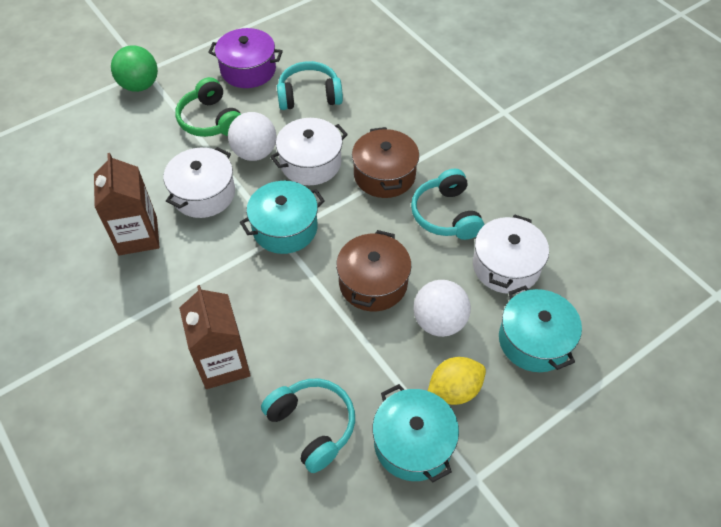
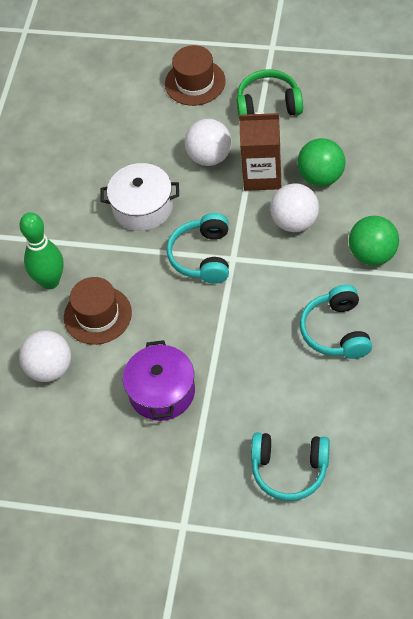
brown carton: 2 -> 1
brown hat: 0 -> 2
brown pot: 2 -> 0
green ball: 1 -> 2
green bowling pin: 0 -> 1
turquoise pot: 3 -> 0
white ball: 2 -> 3
white pot: 3 -> 1
yellow lemon: 1 -> 0

